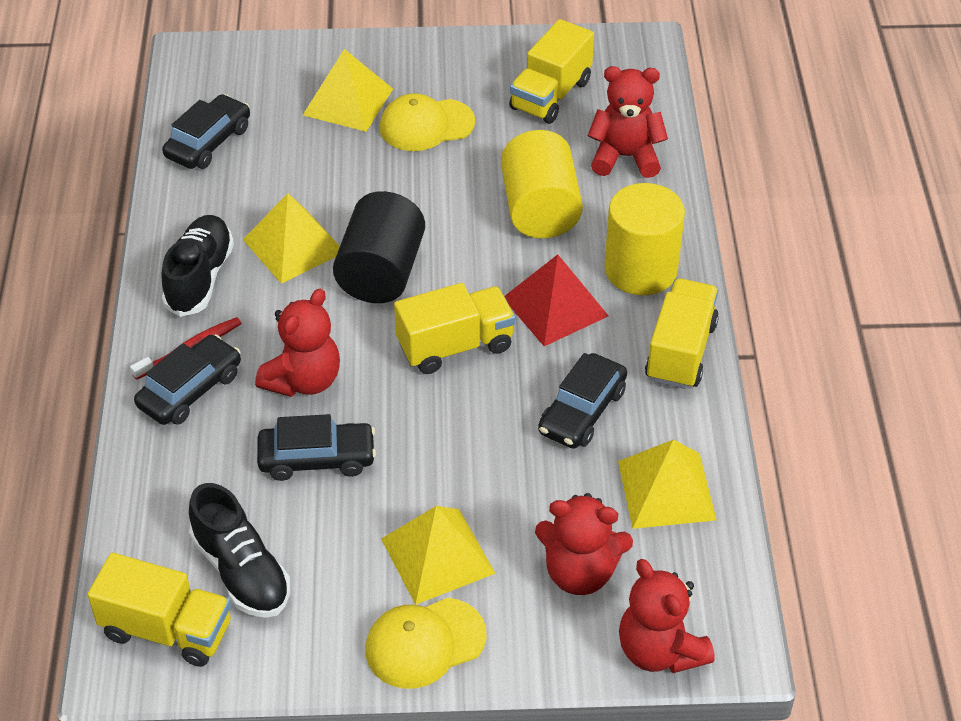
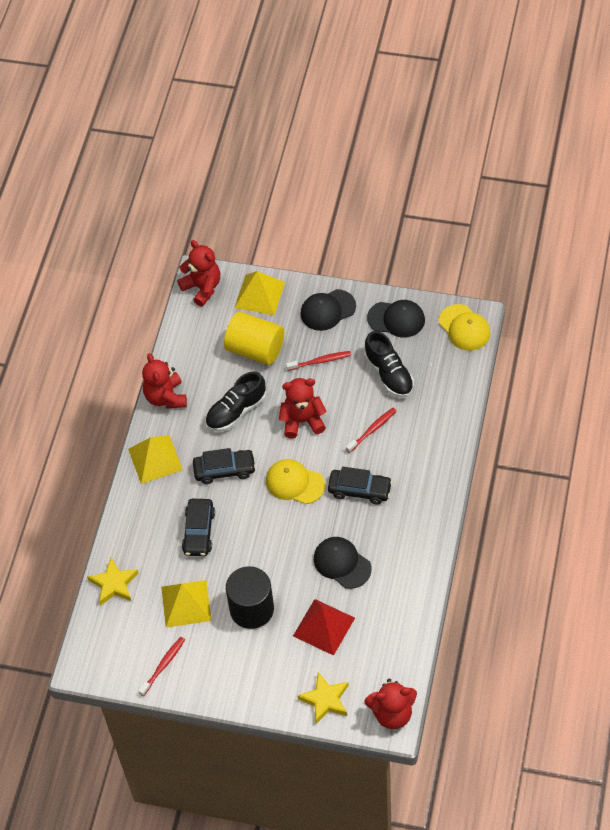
black cap: 0 -> 3
black car: 4 -> 3
red toothbrush: 1 -> 3
yellow cylinder: 2 -> 1
yellow pyramid: 4 -> 3
yellow star: 0 -> 2
yellow truck: 4 -> 0

